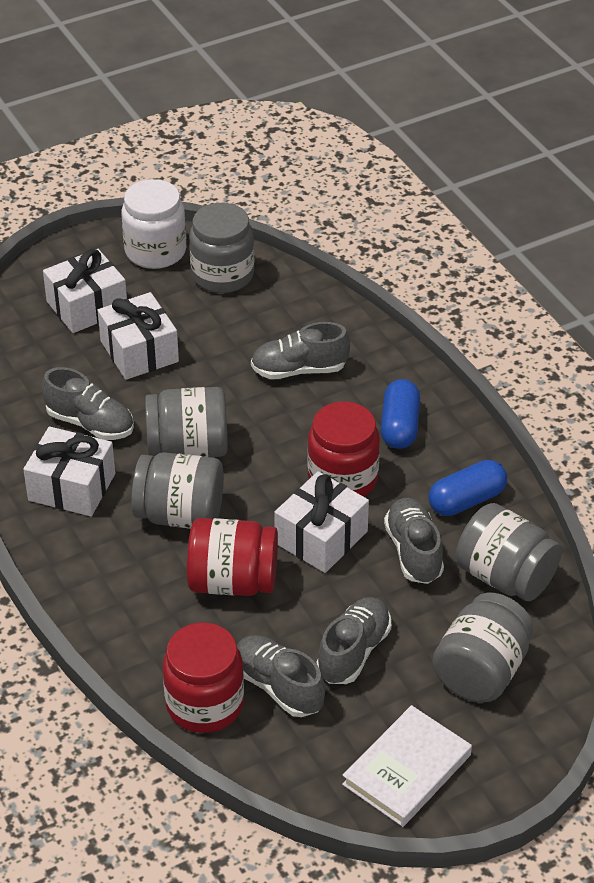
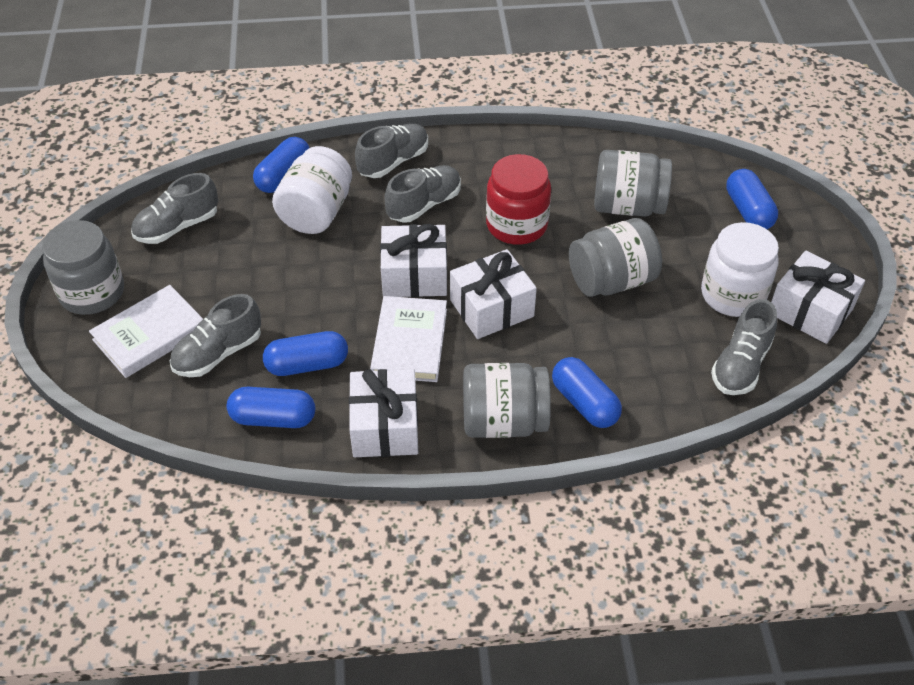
blue capsule: 2 -> 5
grey jar: 5 -> 4
red jar: 3 -> 1
white book: 1 -> 2
white jar: 1 -> 2

